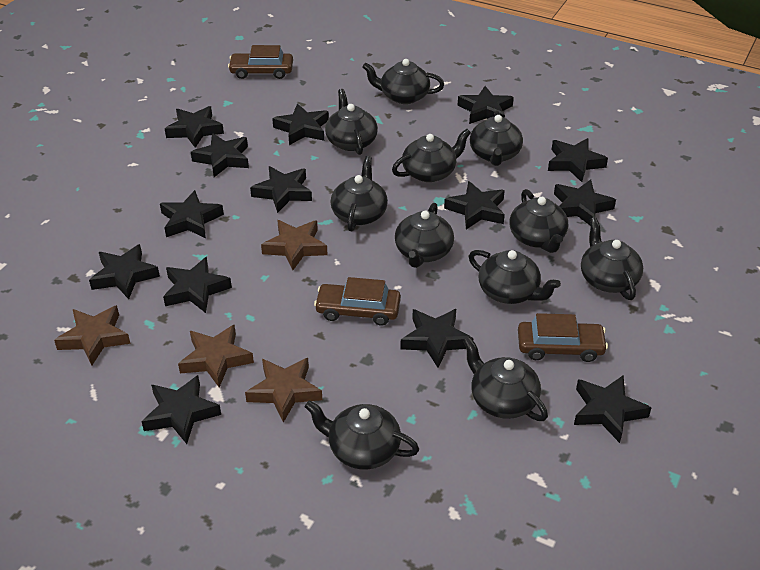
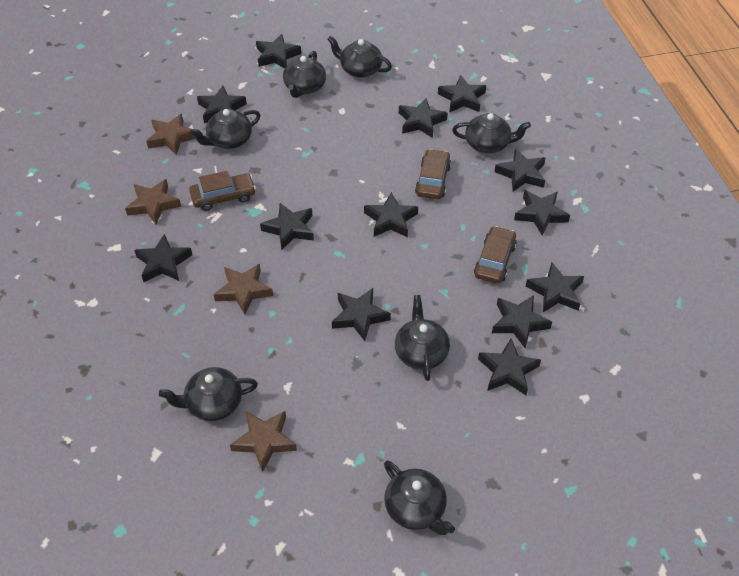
black star: 14 -> 13
black teapot: 11 -> 7

